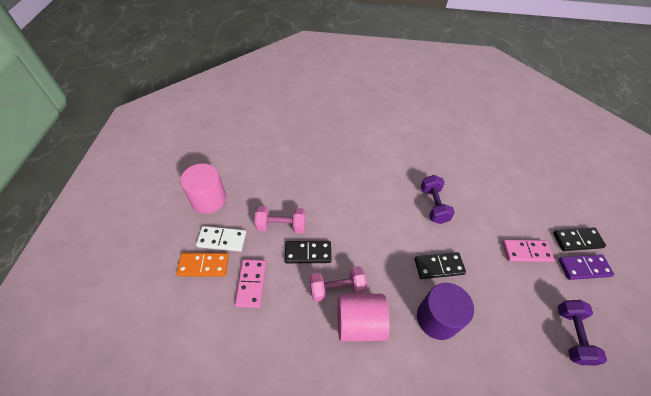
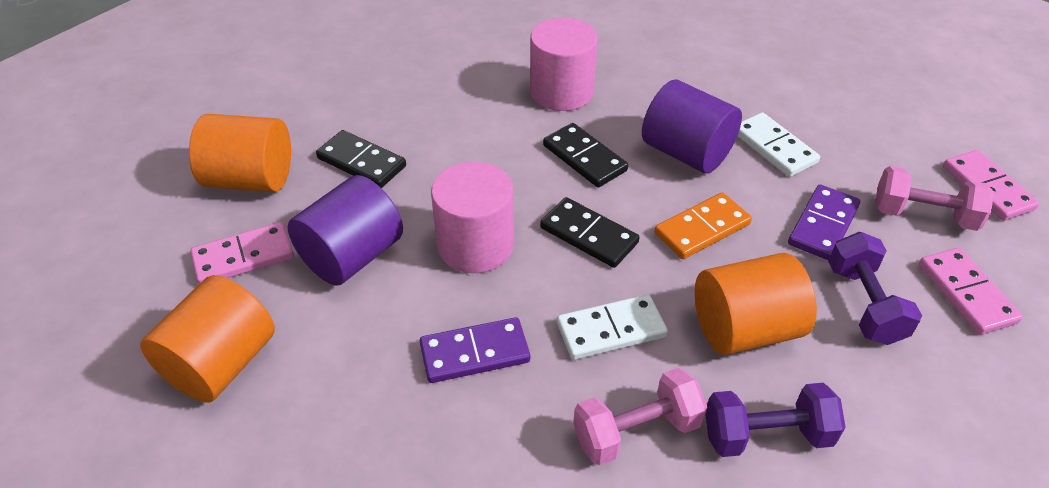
orange cylinder: 0 -> 3
pink domino: 2 -> 3
purple cylinder: 1 -> 2
purple domino: 1 -> 2
white domino: 1 -> 2

